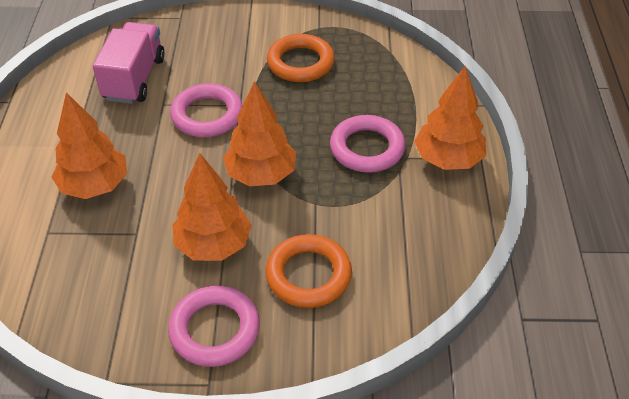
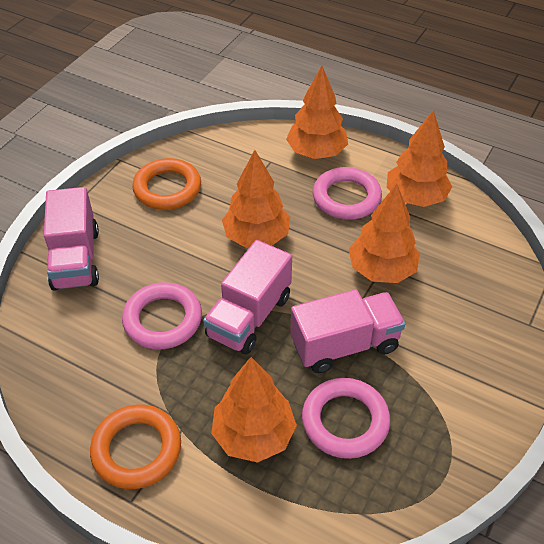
orange tree: 4 -> 5
pink truck: 1 -> 3

